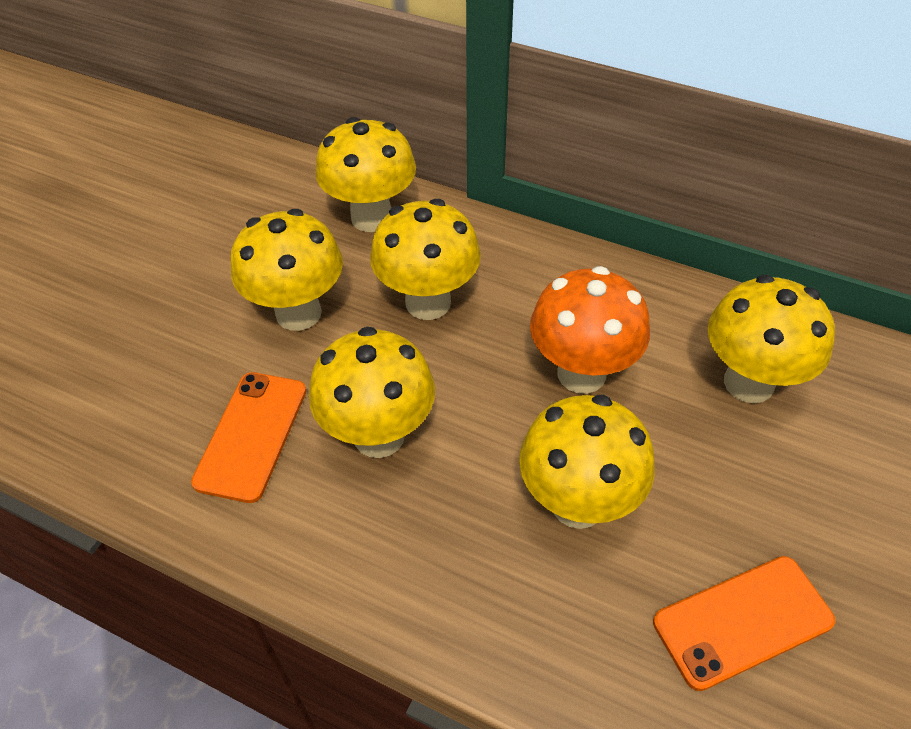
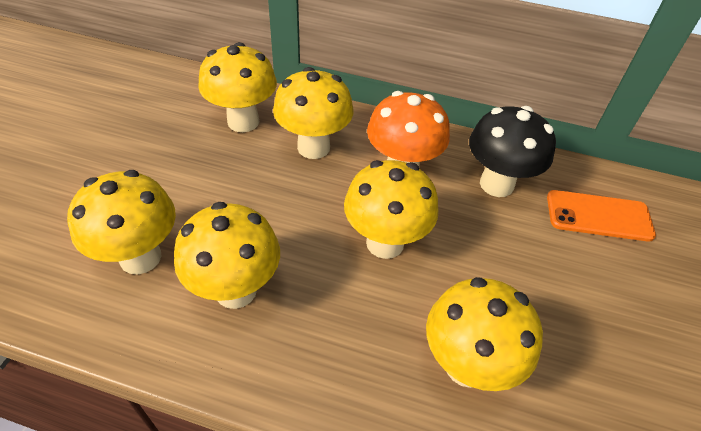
black mushroom: 0 -> 1
orange phone: 2 -> 1

